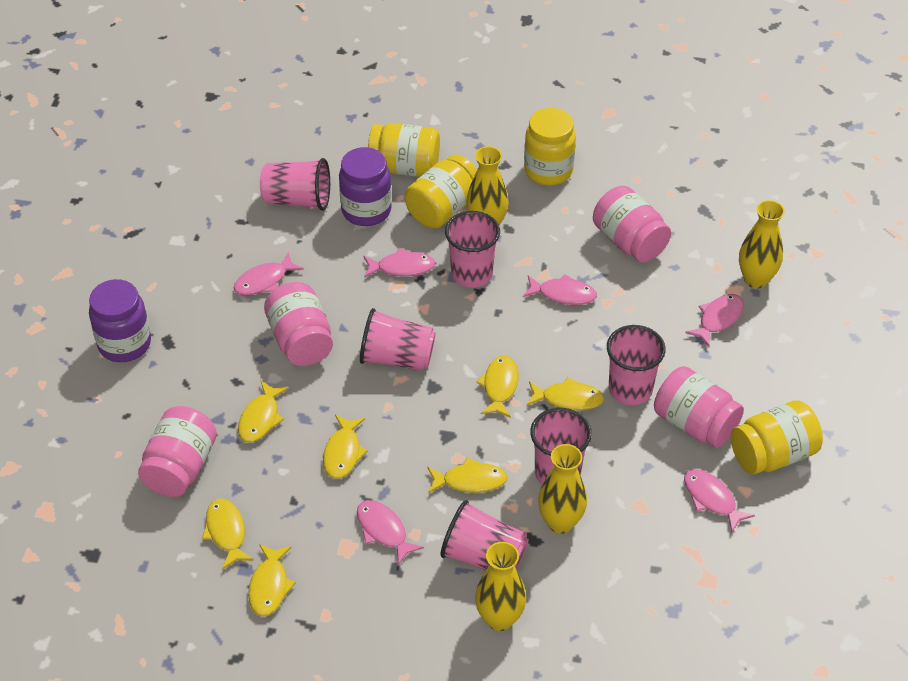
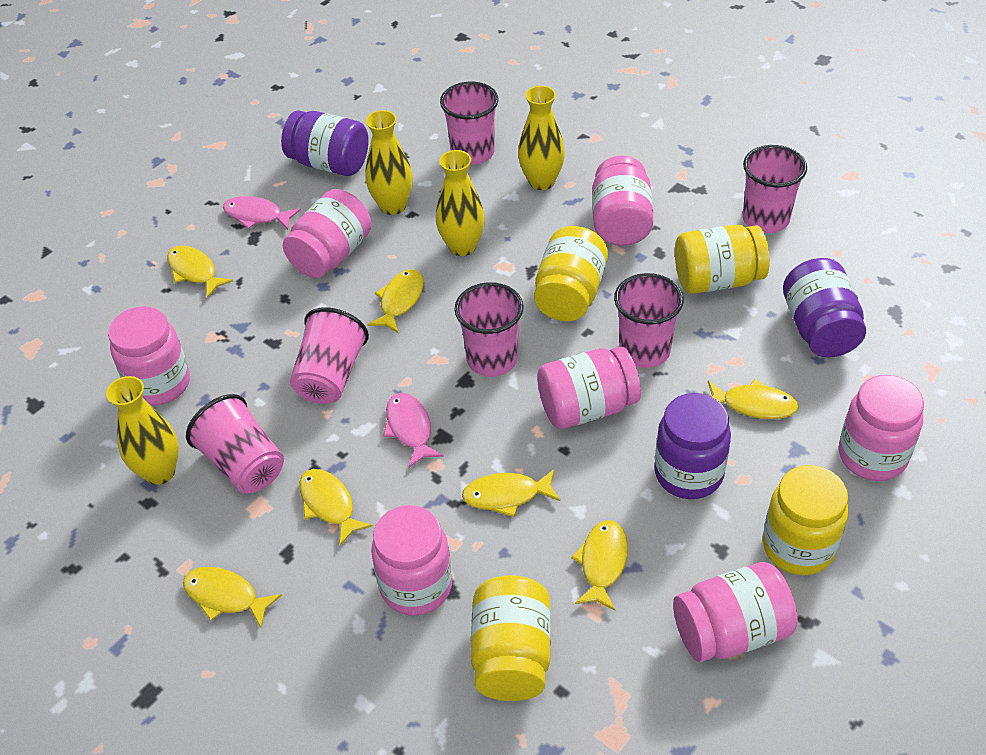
pink fish: 6 -> 2
pink jar: 4 -> 7
purple jar: 2 -> 3

